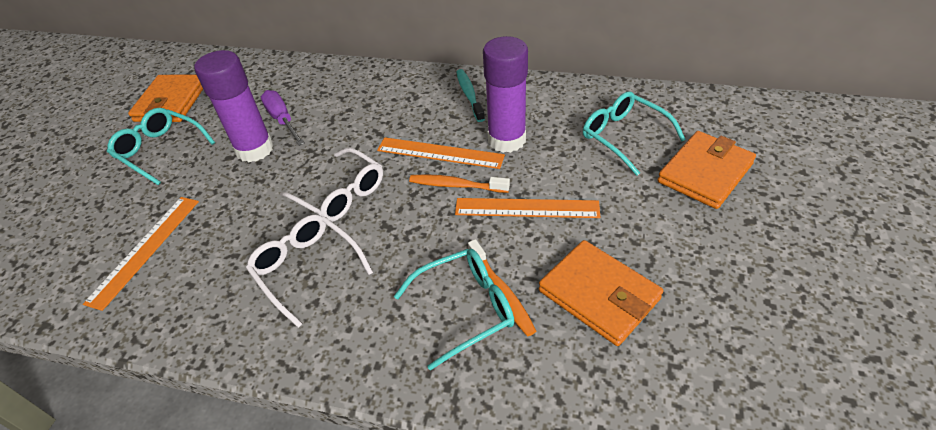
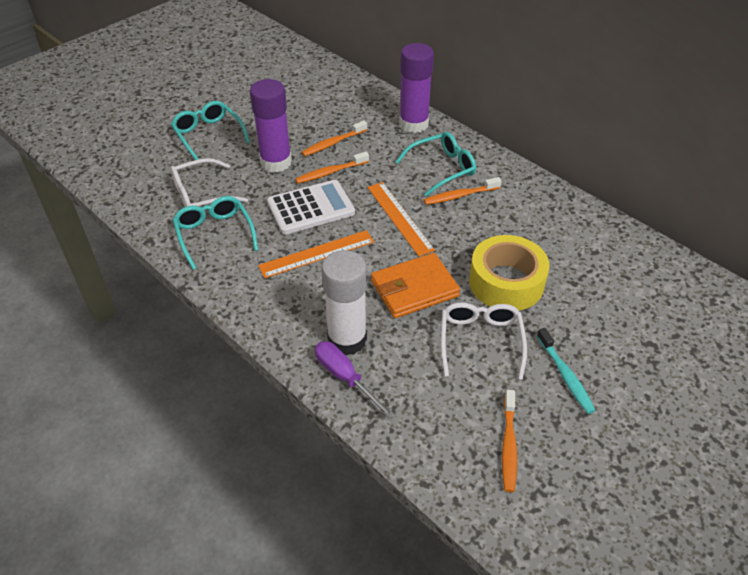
orange ruler: 3 -> 2
orange toothbrush: 2 -> 4
orange wallet: 3 -> 1
white calculator: 0 -> 1
white glue stick: 0 -> 1
yellow tape: 0 -> 1

